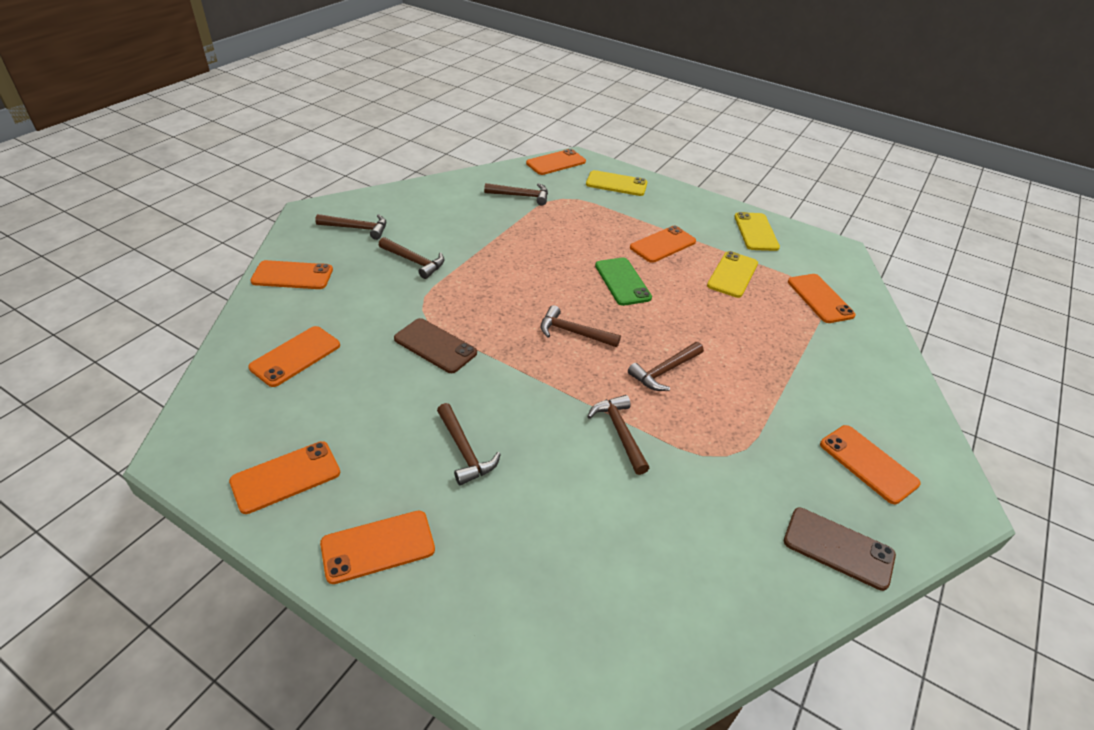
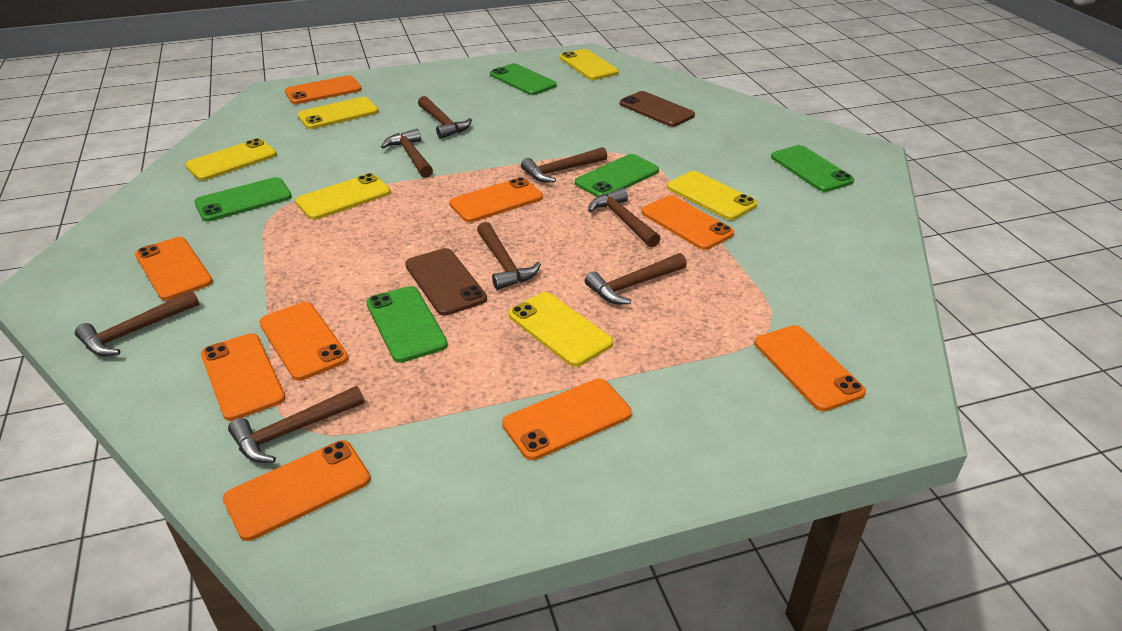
brown hammer: 7 -> 8
green phone: 1 -> 5
orange phone: 8 -> 9
yellow phone: 3 -> 6

